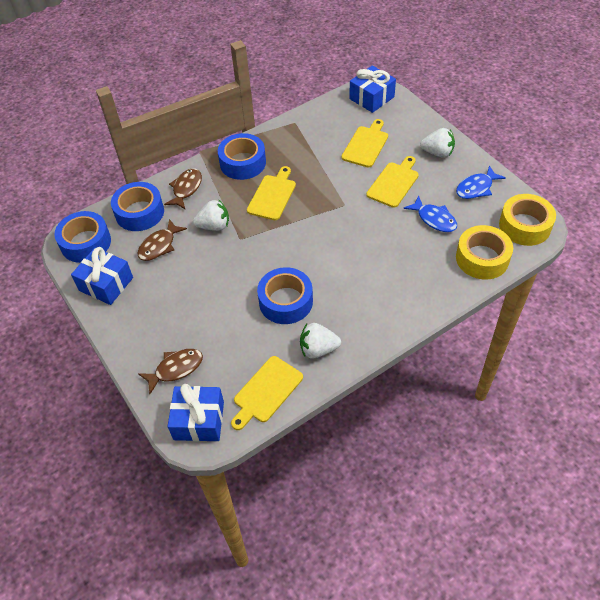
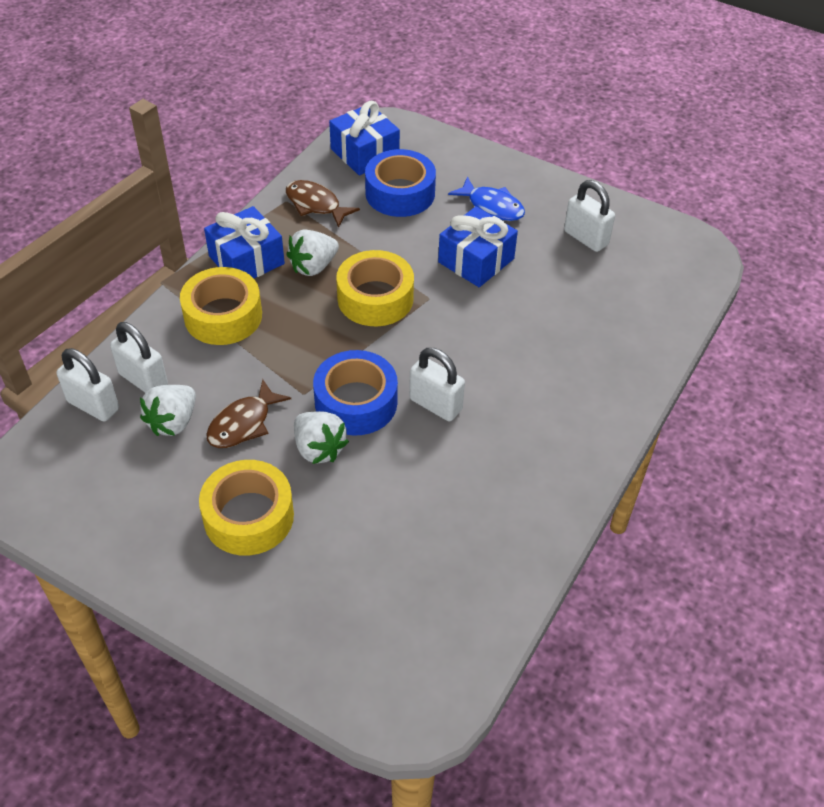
blue fish: 2 -> 1
blue tape: 4 -> 2
brown fish: 3 -> 2
white padlock: 0 -> 4
yellow cutting board: 4 -> 0
yellow tape: 2 -> 3

